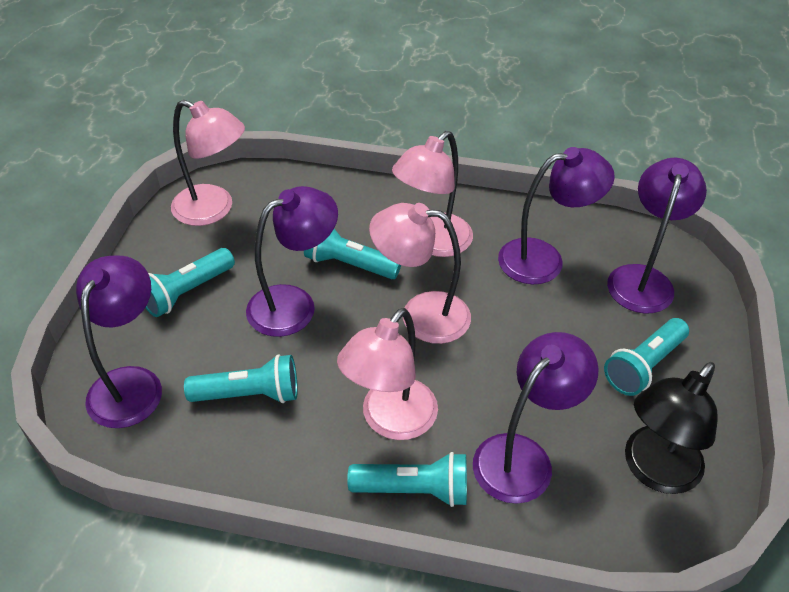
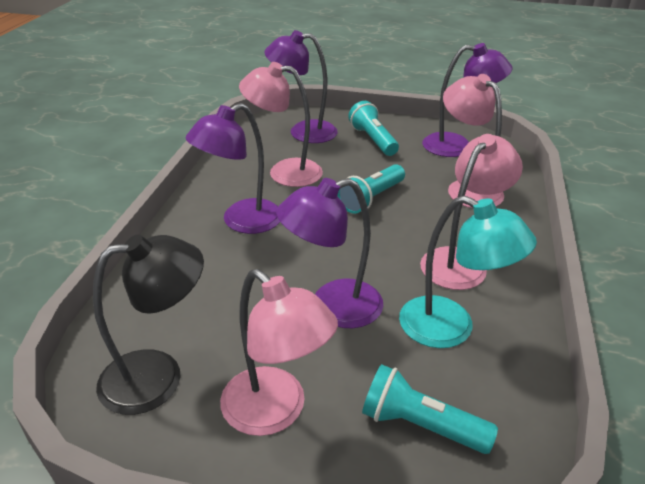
purple lamp: 5 -> 4
turquoise flashlight: 5 -> 3
turquoise lamp: 0 -> 1

